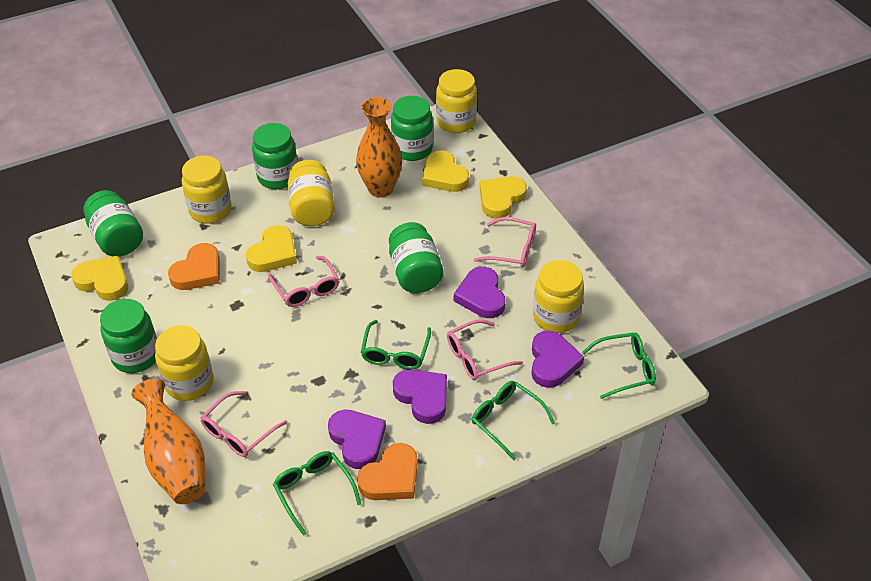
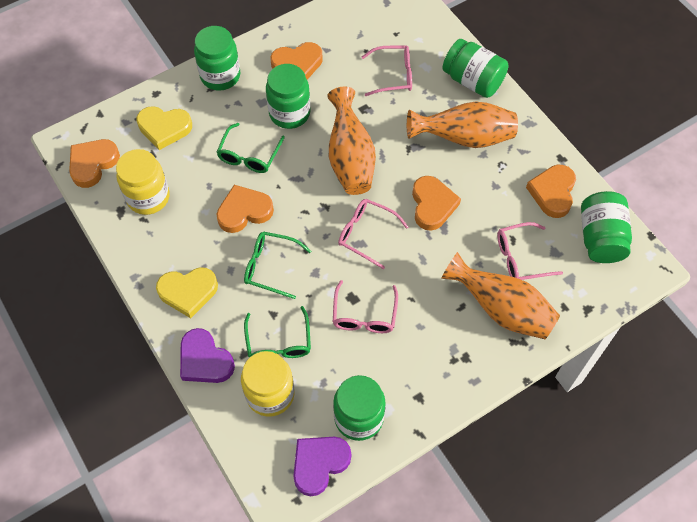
green glasses: 4 -> 3
orange heart: 2 -> 5
orange vase: 2 -> 3
purple heart: 4 -> 2
yellow heart: 4 -> 2
yellow jar: 5 -> 2

